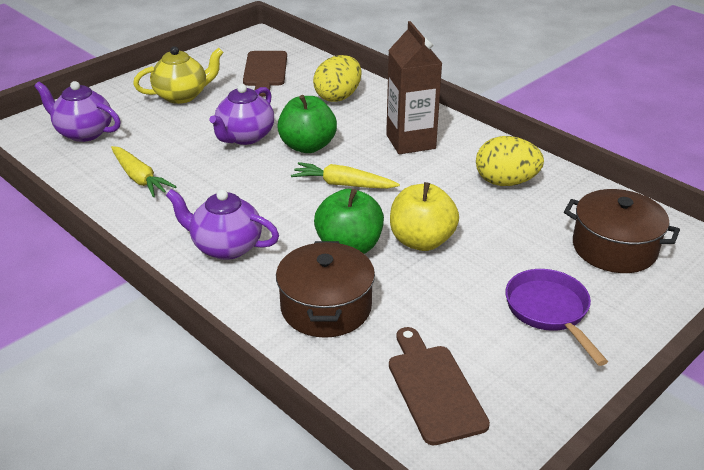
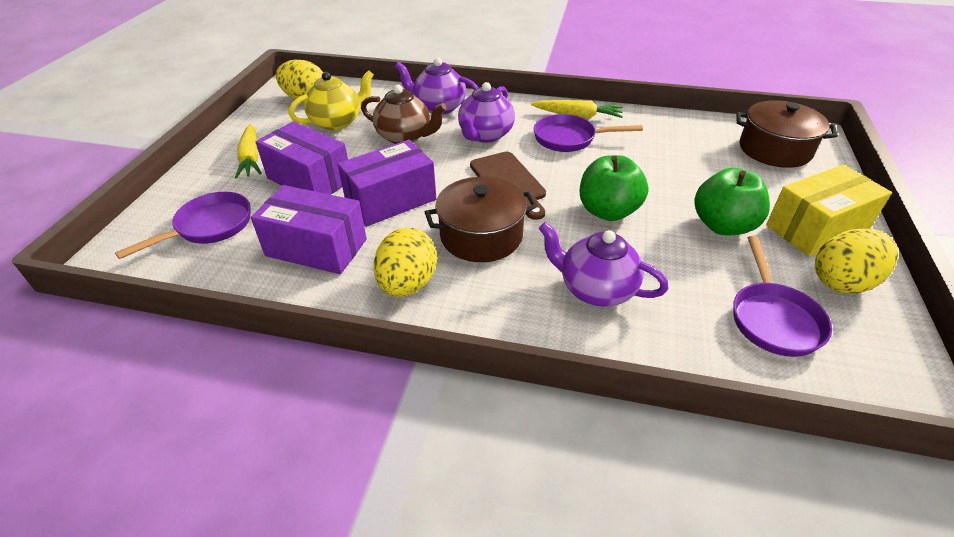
brown carton: 1 -> 0
brown cutting board: 2 -> 1
brown teapot: 0 -> 1
purple box: 0 -> 3
purple pan: 1 -> 3
yellow apple: 1 -> 0
yellow box: 0 -> 1
yellow egg: 2 -> 3

